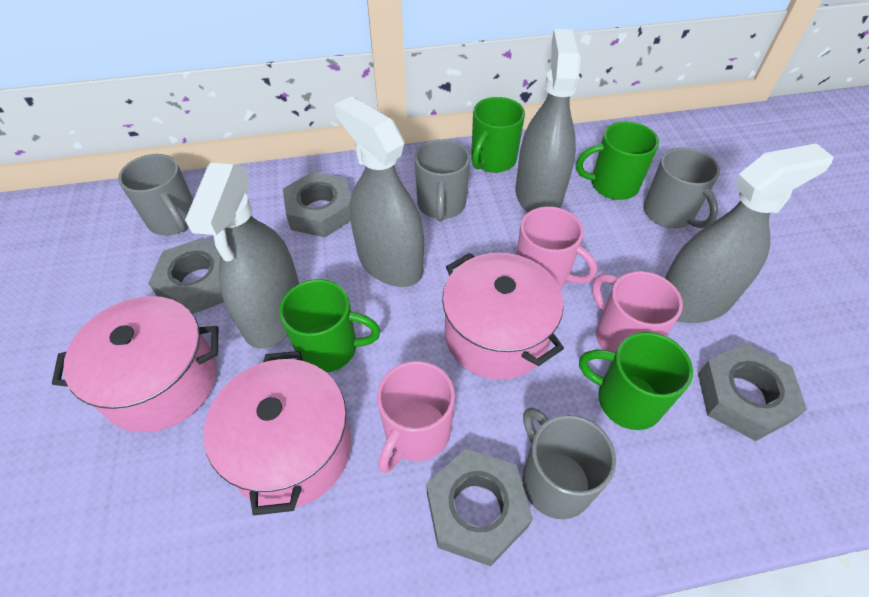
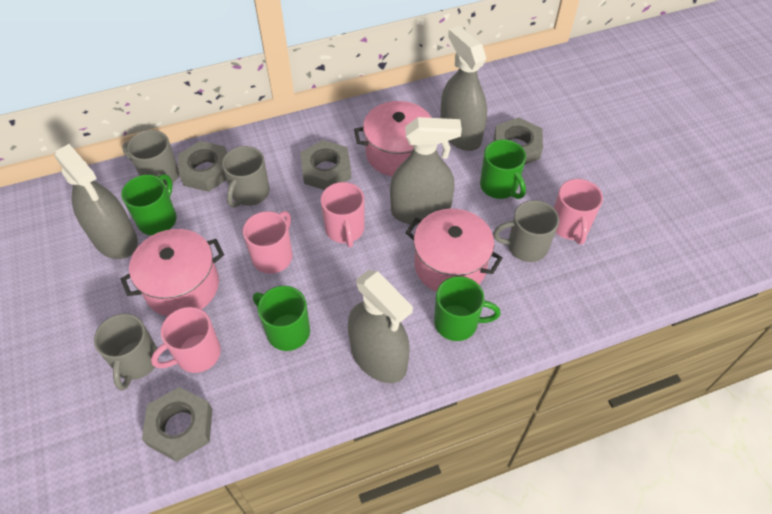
pink mug: 3 -> 4

